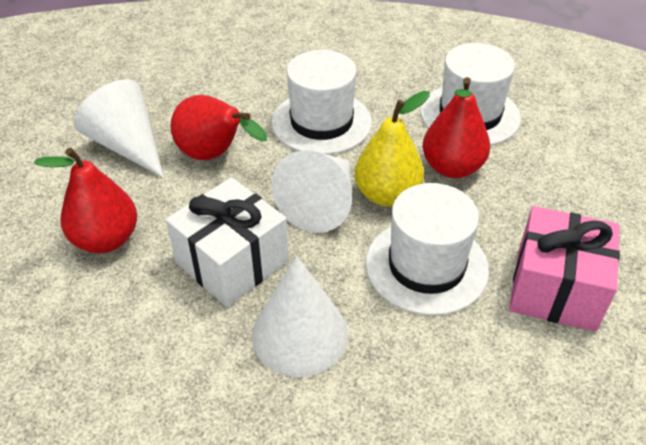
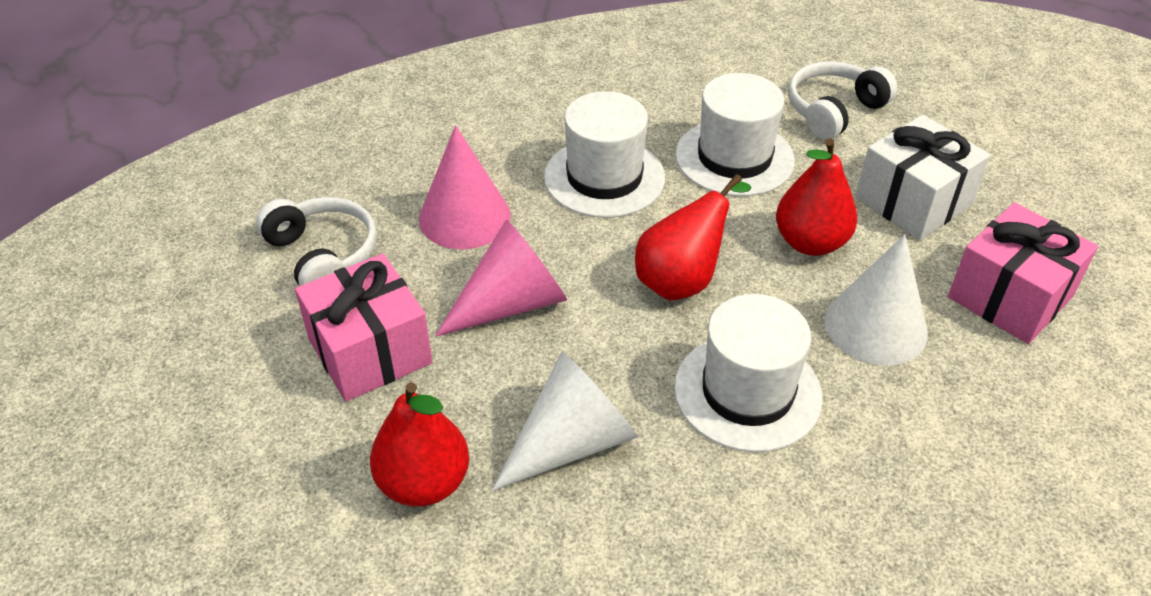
pink cone: 0 -> 2
pink gift: 1 -> 2
white cone: 3 -> 2
white headphones: 0 -> 2
yellow pear: 1 -> 0

